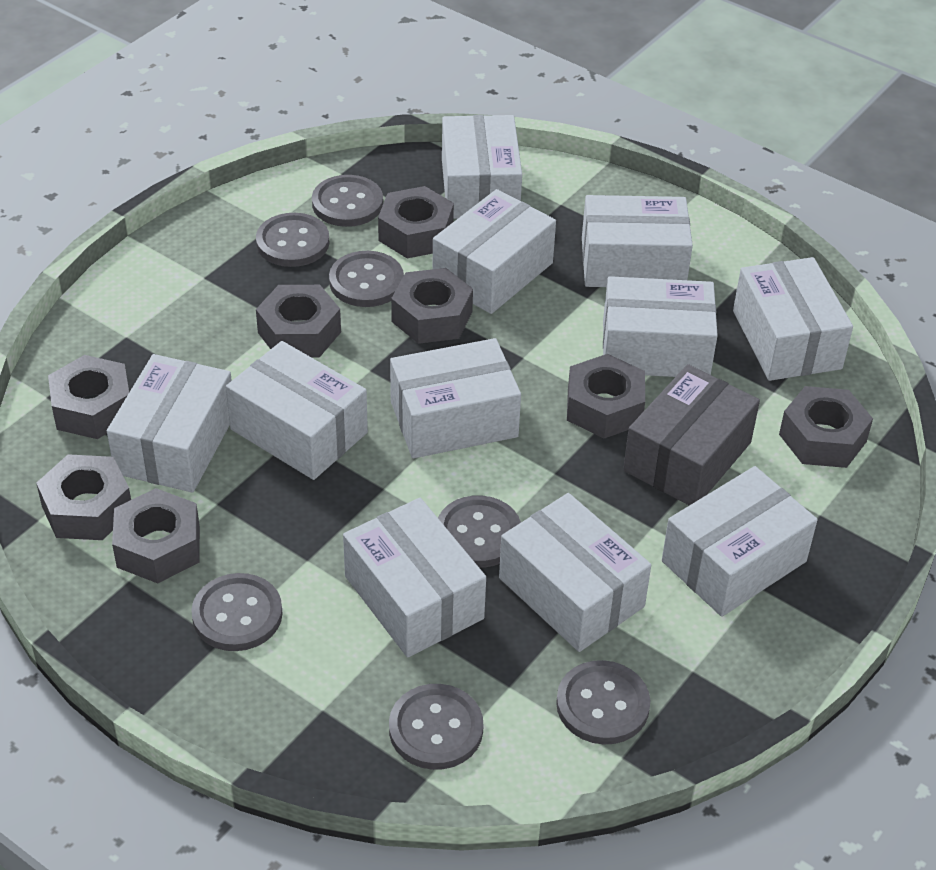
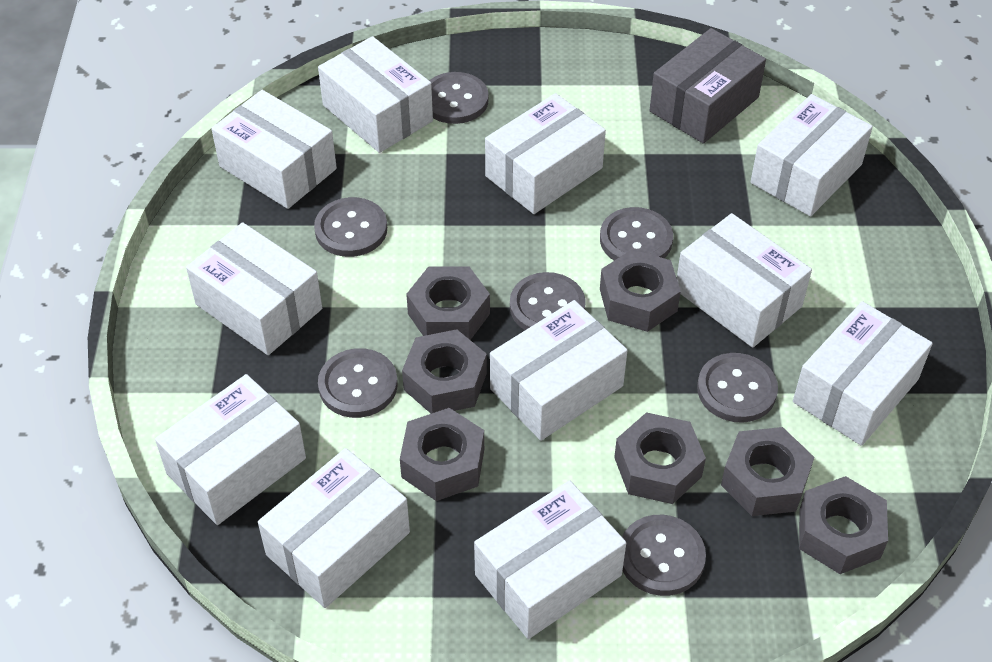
grey nut: 8 -> 7

